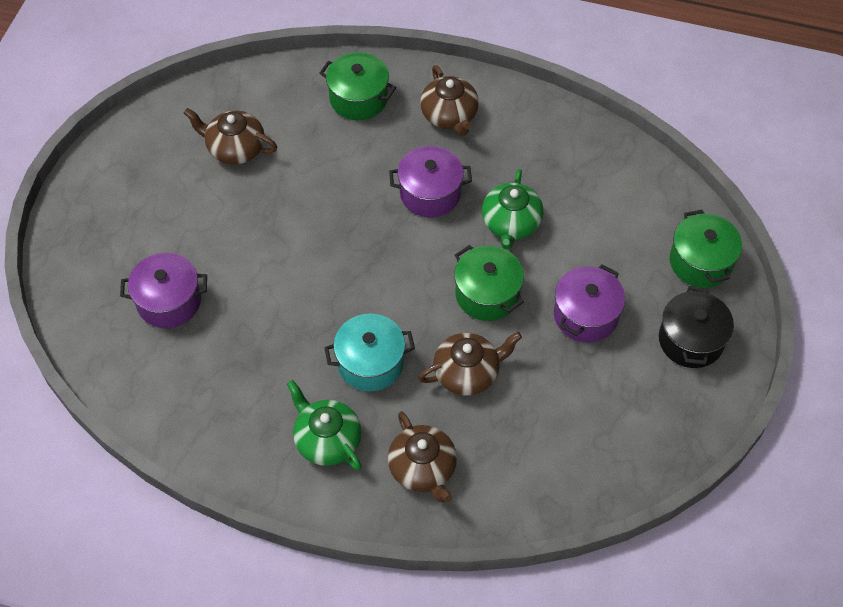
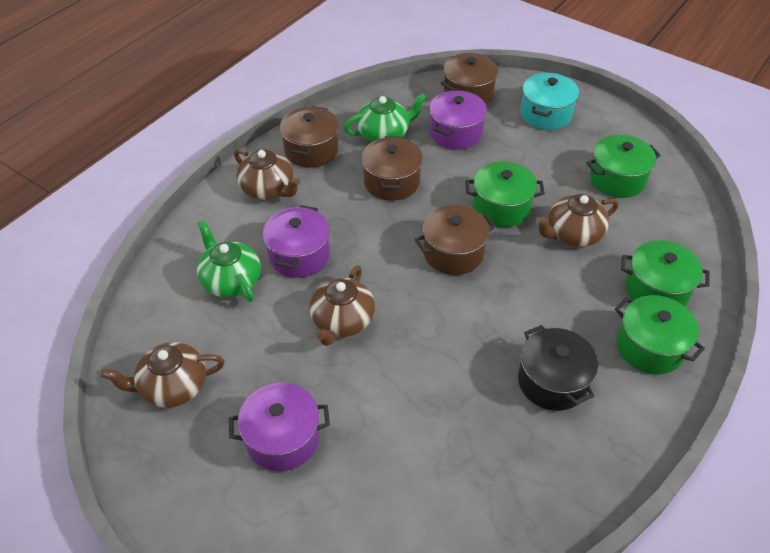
brown pot: 0 -> 4
green pot: 3 -> 4

